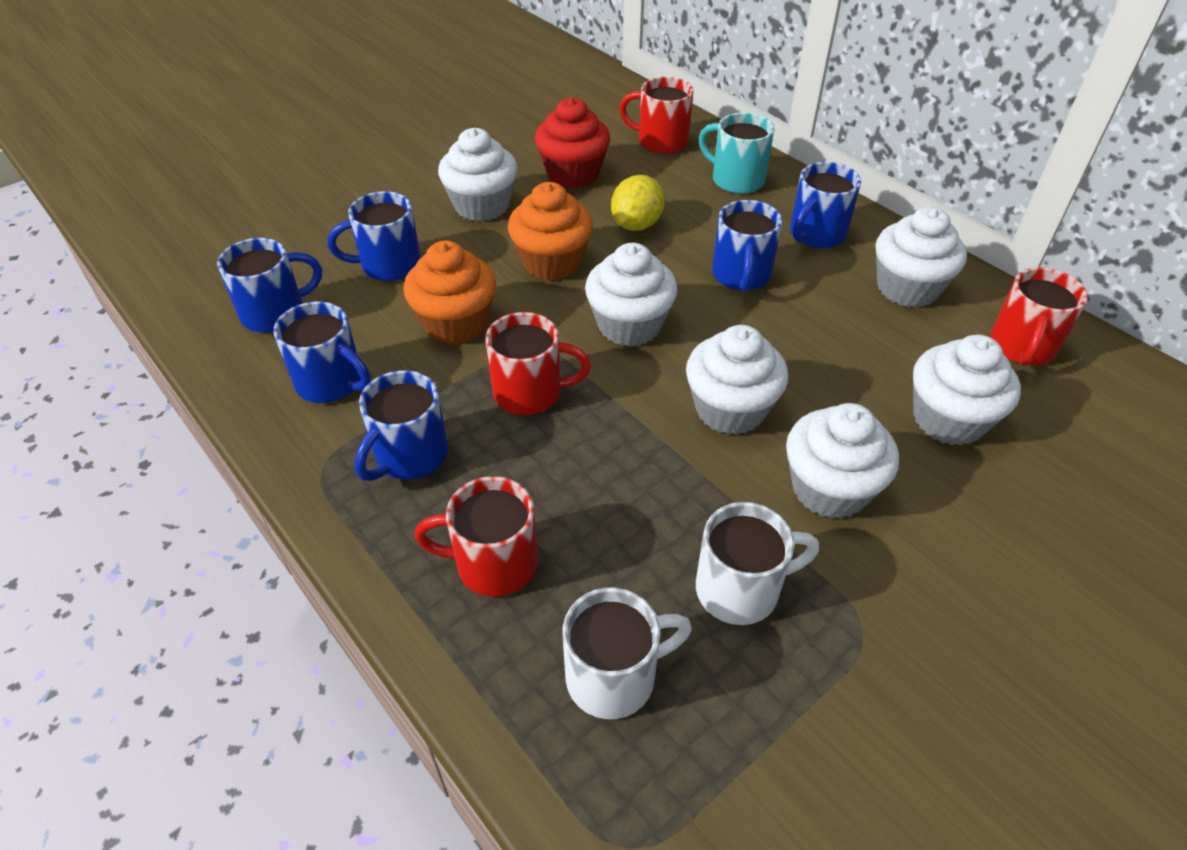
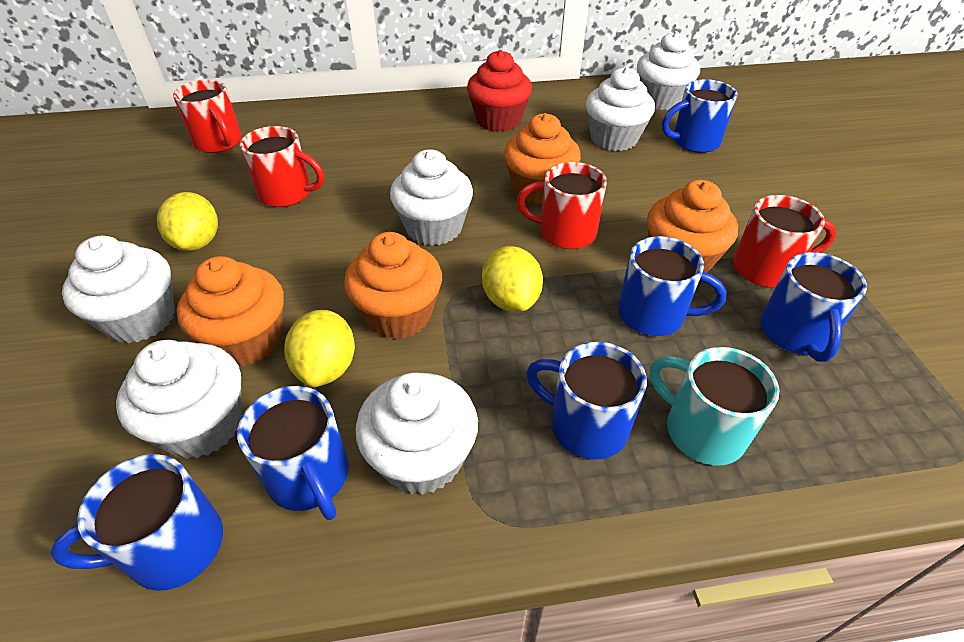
orange cupcake: 2 -> 4
white mug: 2 -> 0
yellow lemon: 1 -> 3

